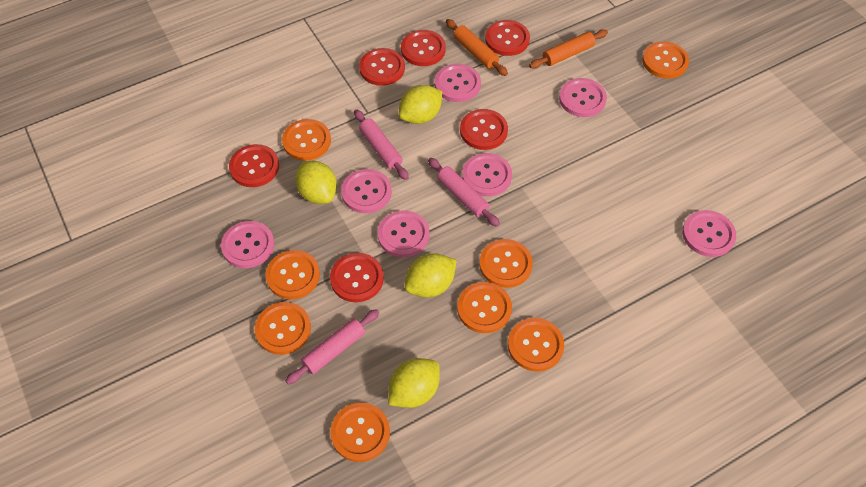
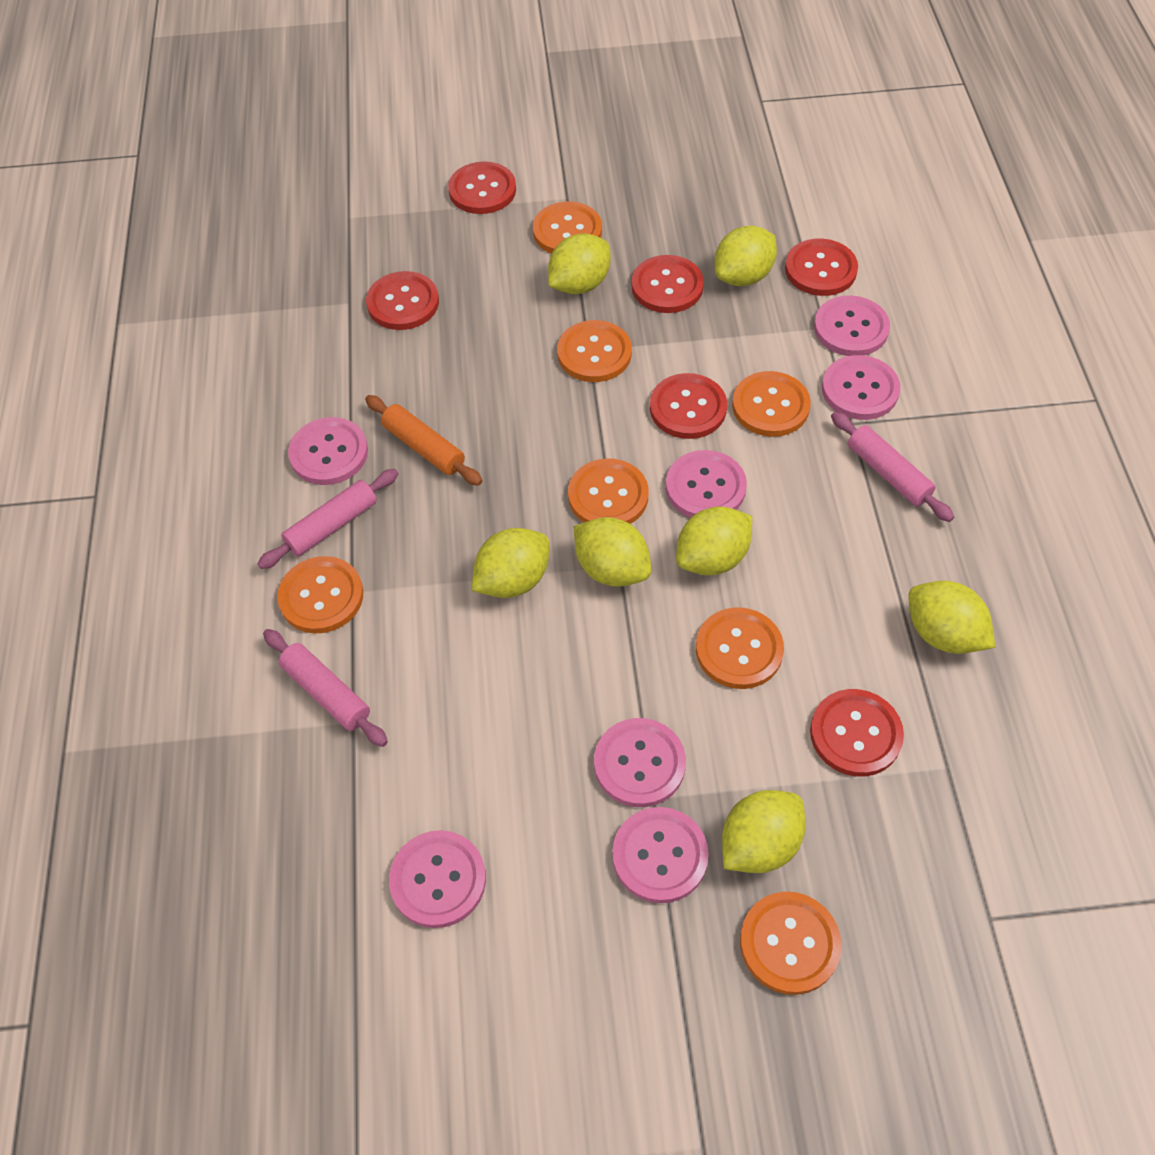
orange button: 8 -> 7
orange rolling pin: 2 -> 1
yellow lemon: 4 -> 7

